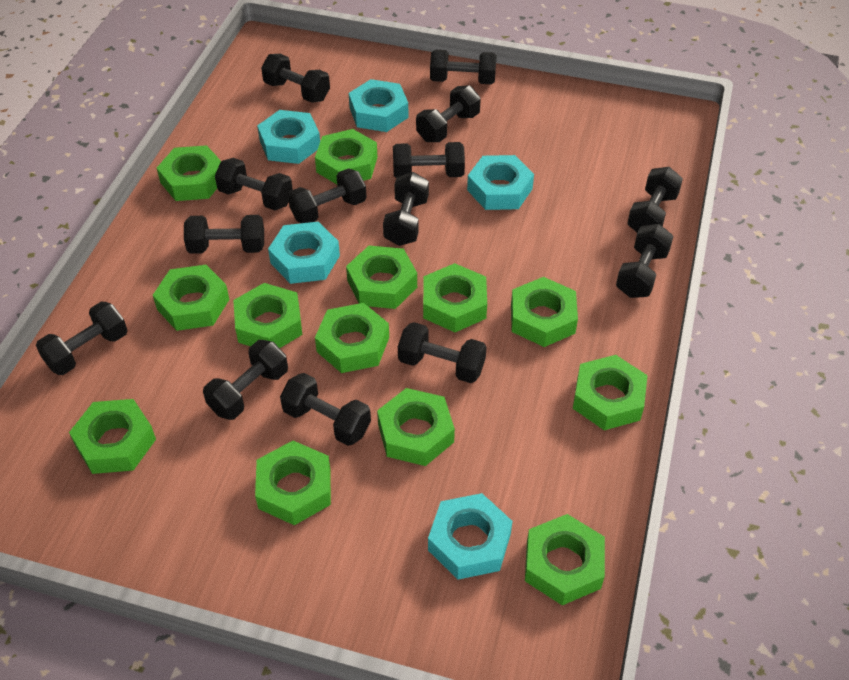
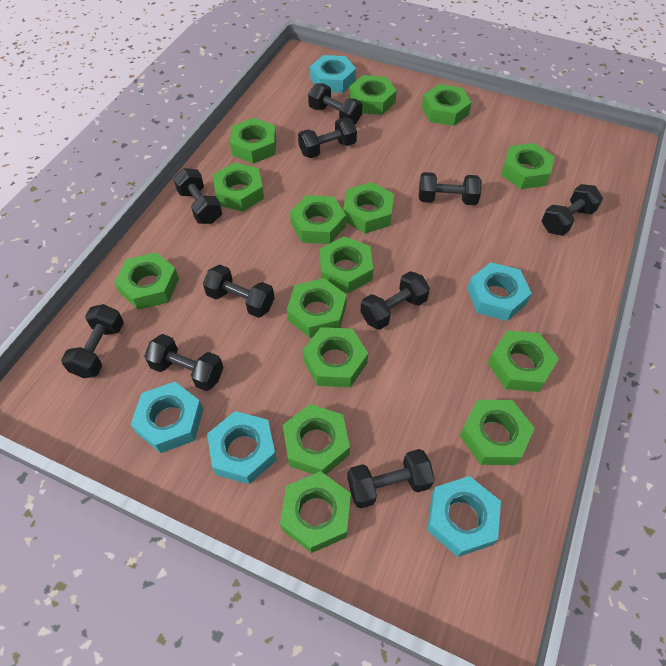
black dumbbell: 14 -> 10
green nut: 13 -> 15

